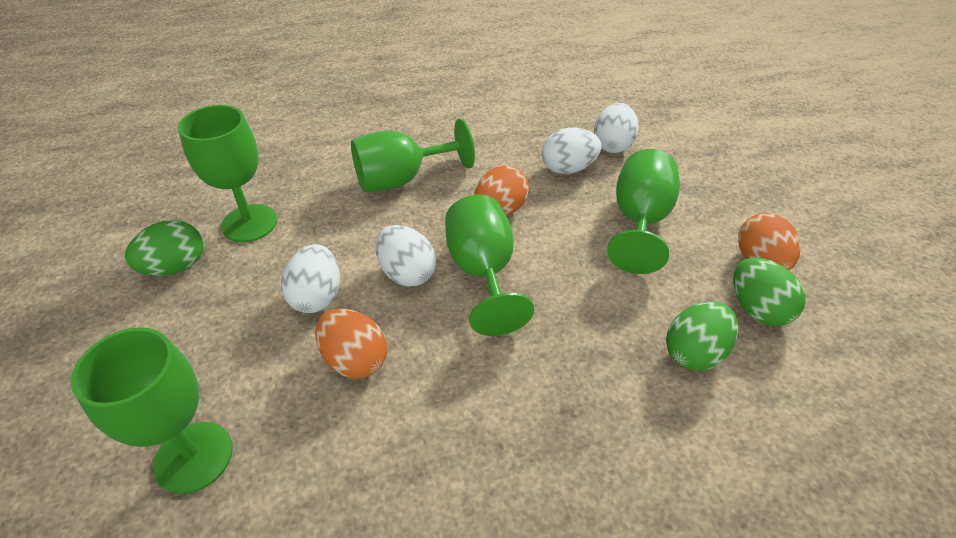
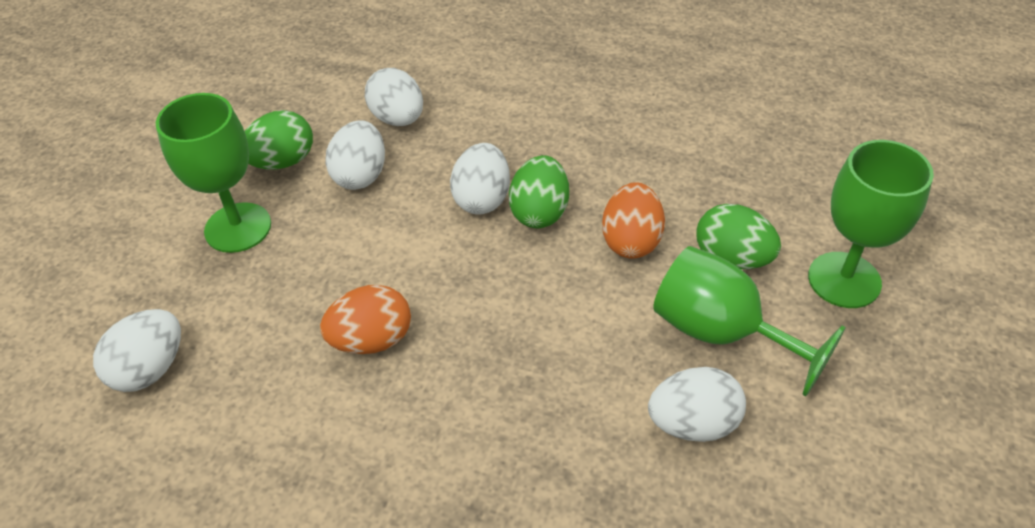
green goblet: 5 -> 3
orange egg: 3 -> 2
white egg: 4 -> 5

